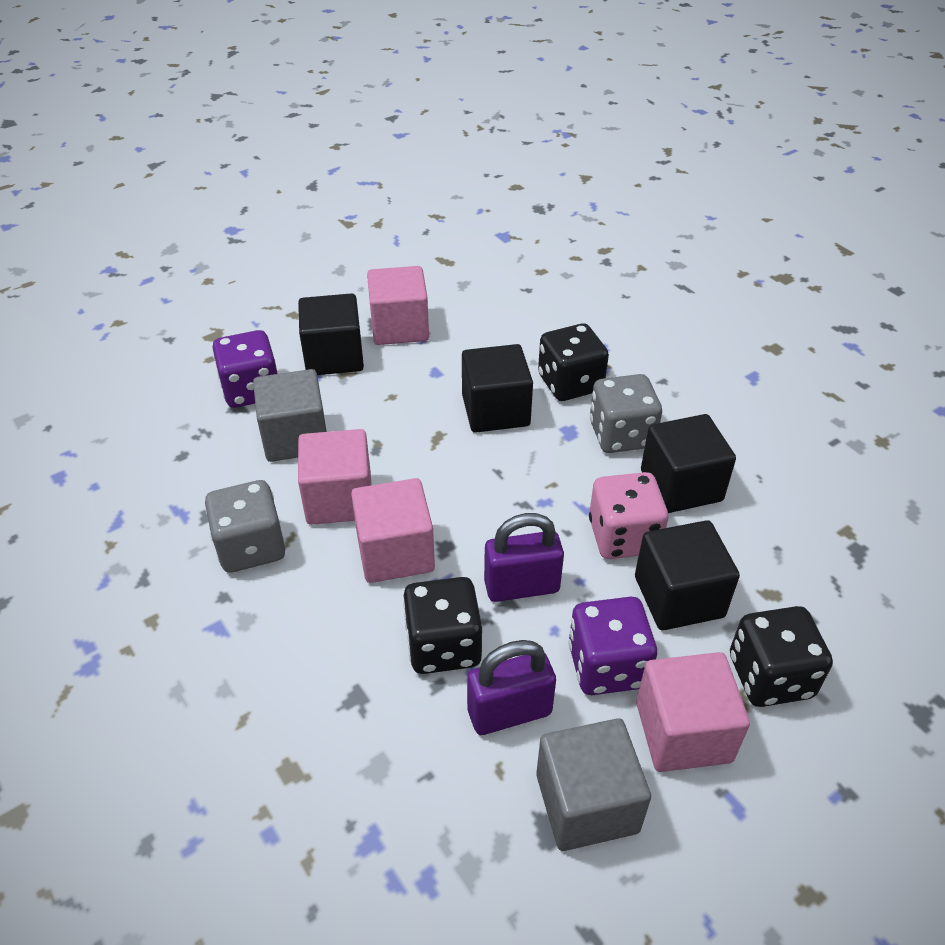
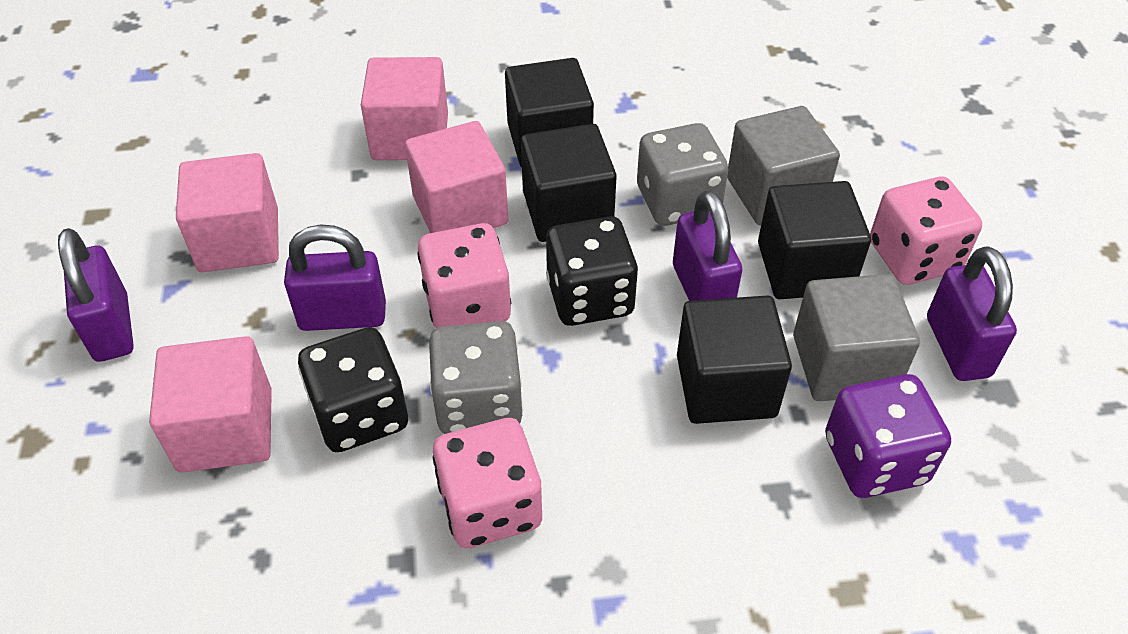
black dice: 3 -> 2
pink dice: 1 -> 3
purple dice: 2 -> 1
purple padlock: 2 -> 4

